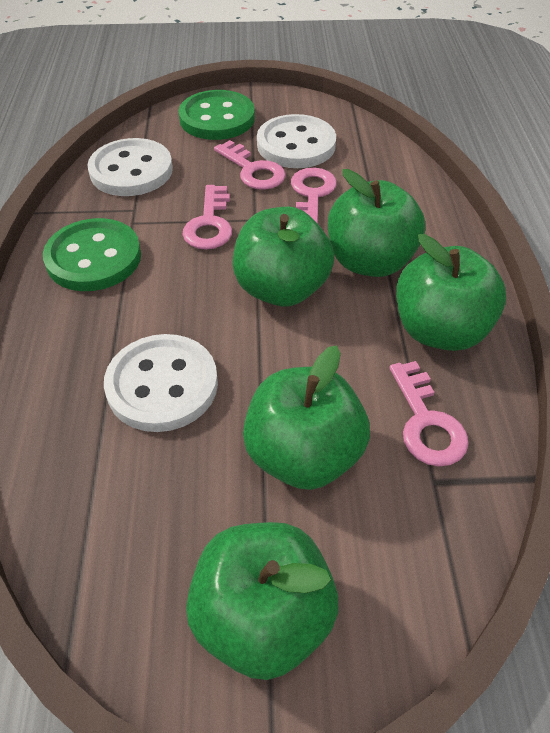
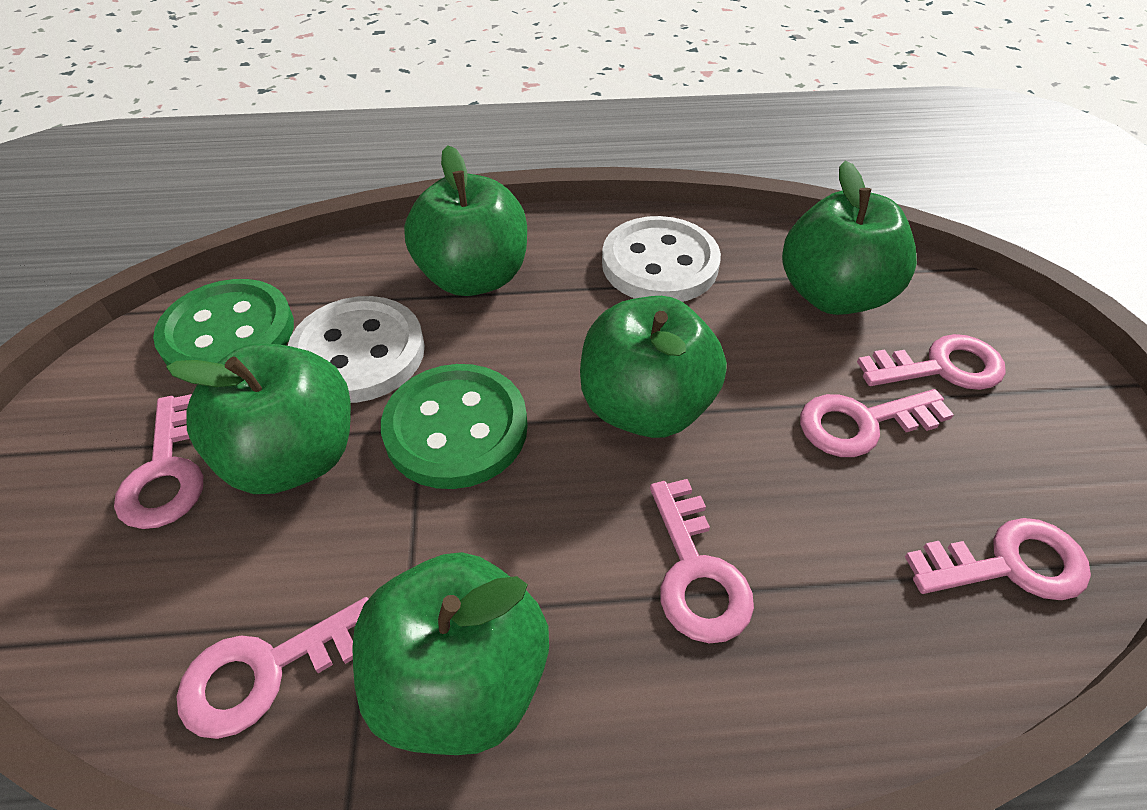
pink key: 4 -> 6
white button: 3 -> 2

